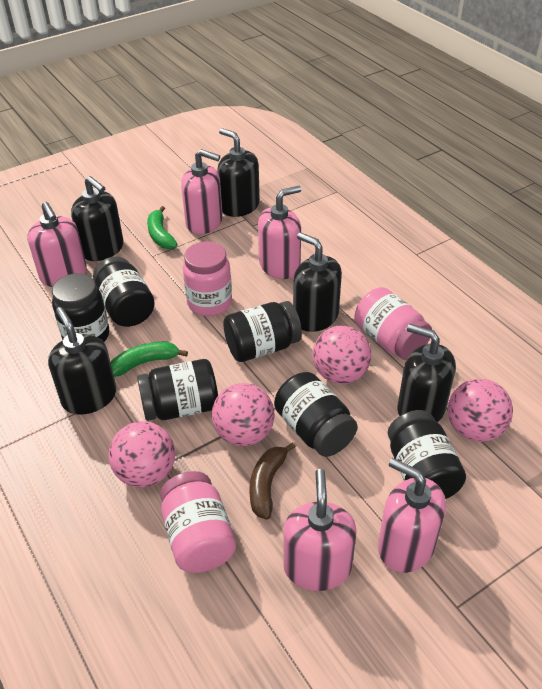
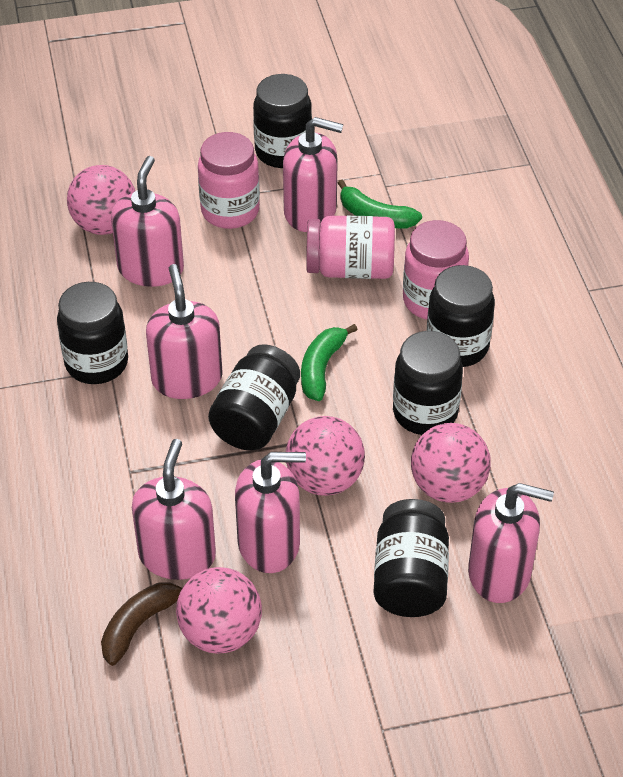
black soap dispenser: 5 -> 0
pink soap dispenser: 5 -> 6

